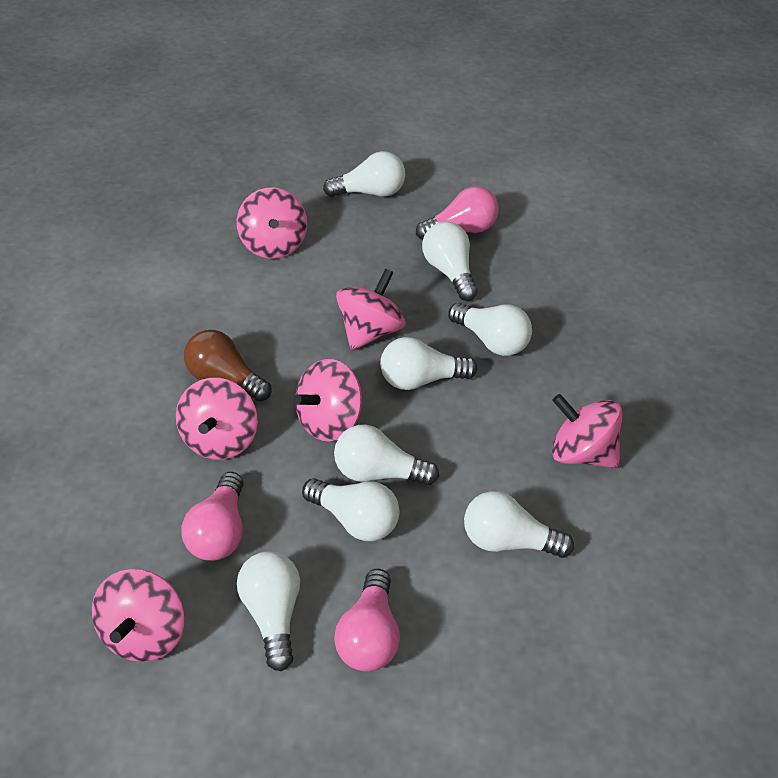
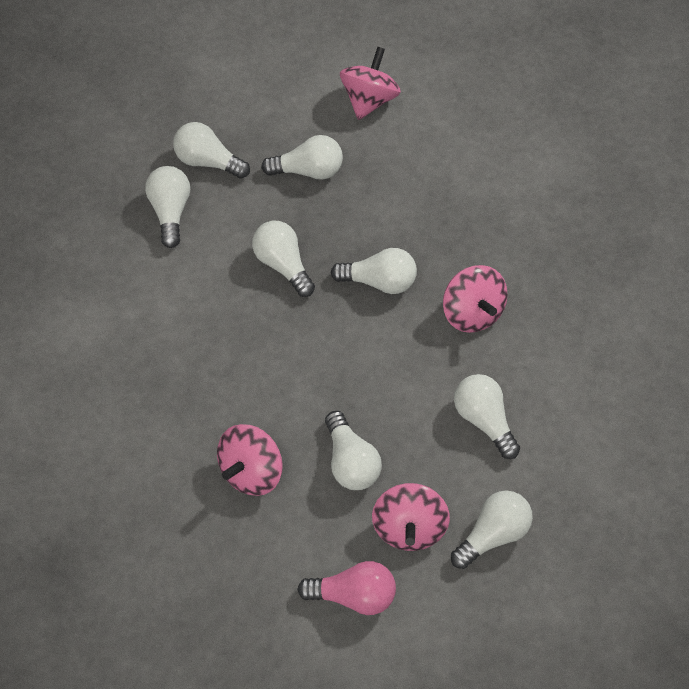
brown light bulb: 1 -> 0
pink light bulb: 3 -> 1
pink spinning top: 6 -> 4

